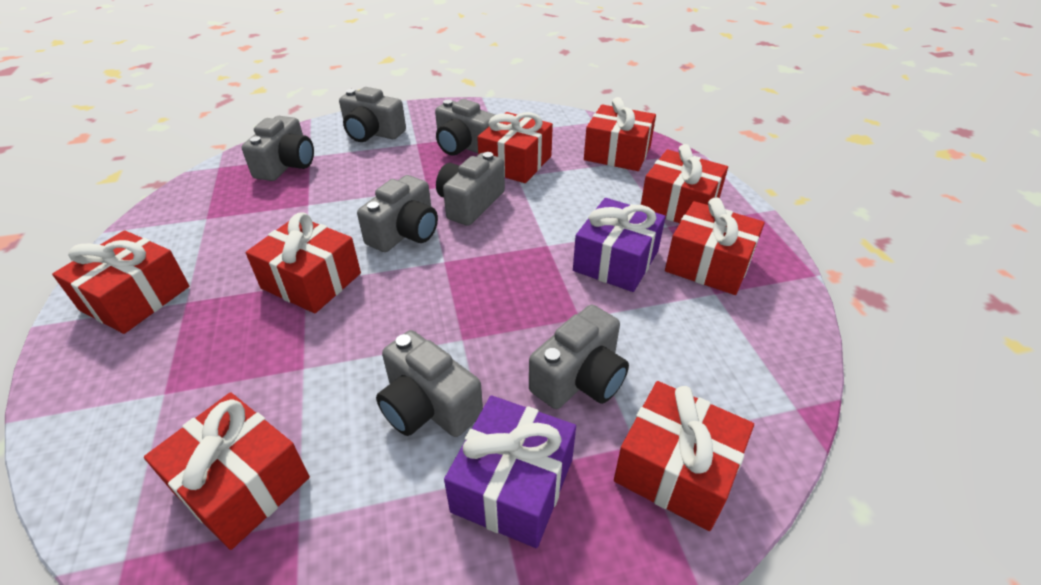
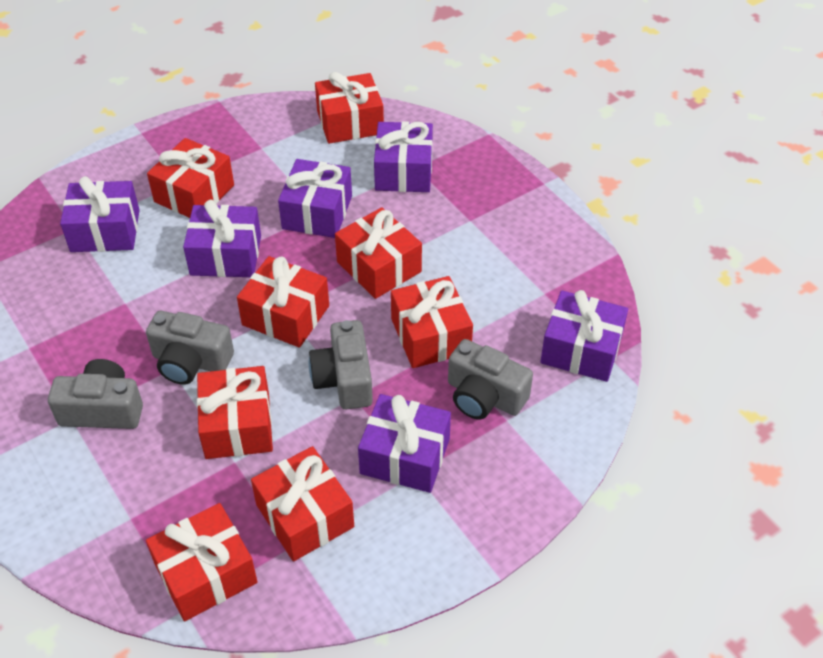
grey camera: 7 -> 4
purple gift: 2 -> 6

